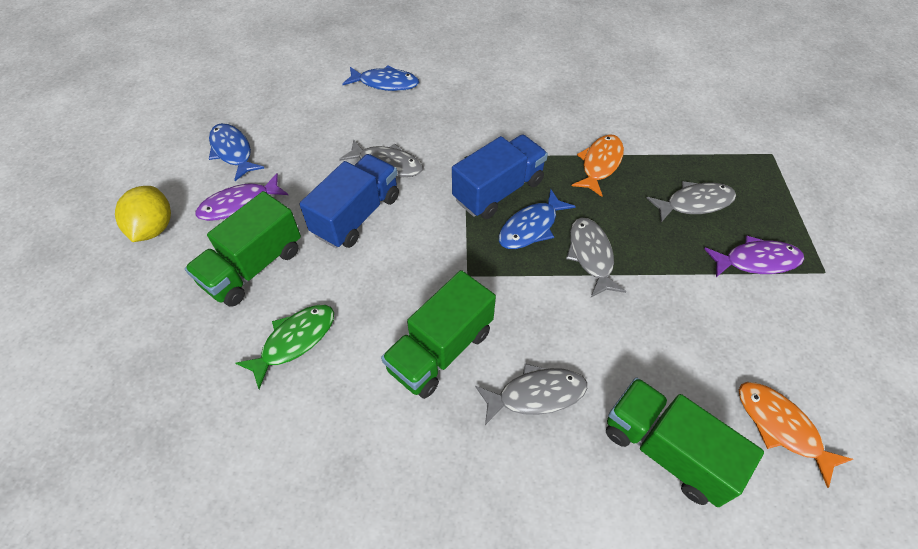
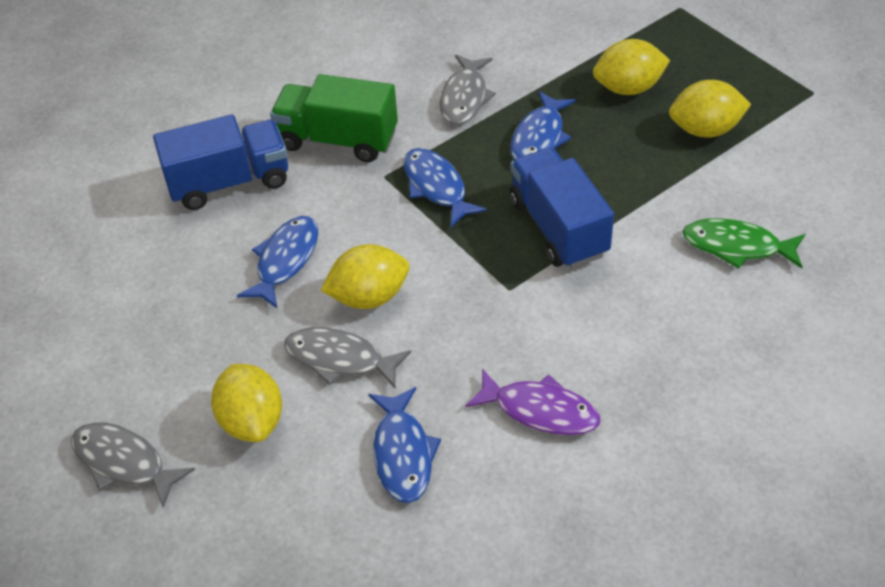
blue fish: 3 -> 4
green truck: 3 -> 1
grey fish: 4 -> 3
orange fish: 2 -> 0
purple fish: 2 -> 1
yellow lemon: 1 -> 4

